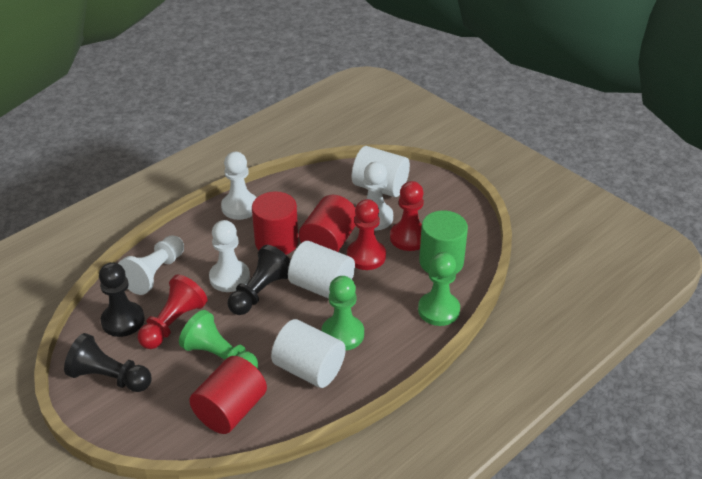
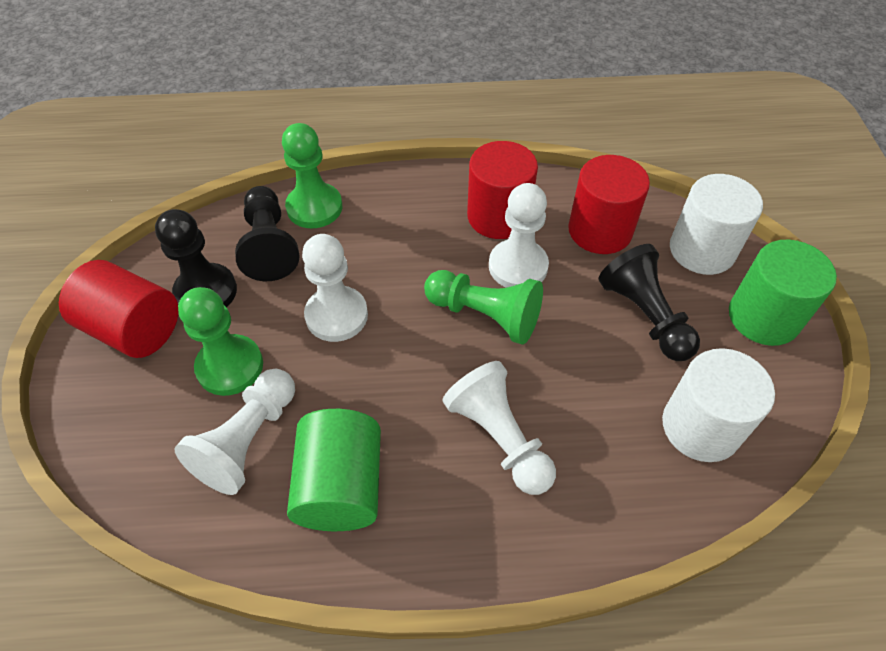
green cylinder: 1 -> 2
red pawn: 3 -> 0
white cylinder: 3 -> 2

